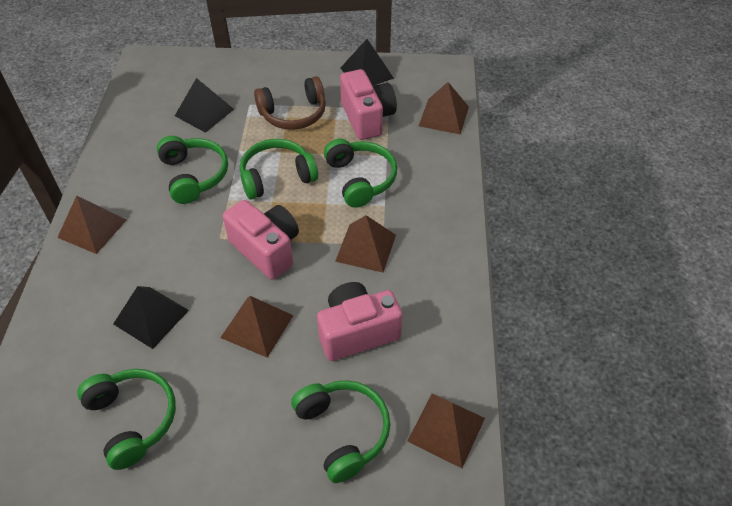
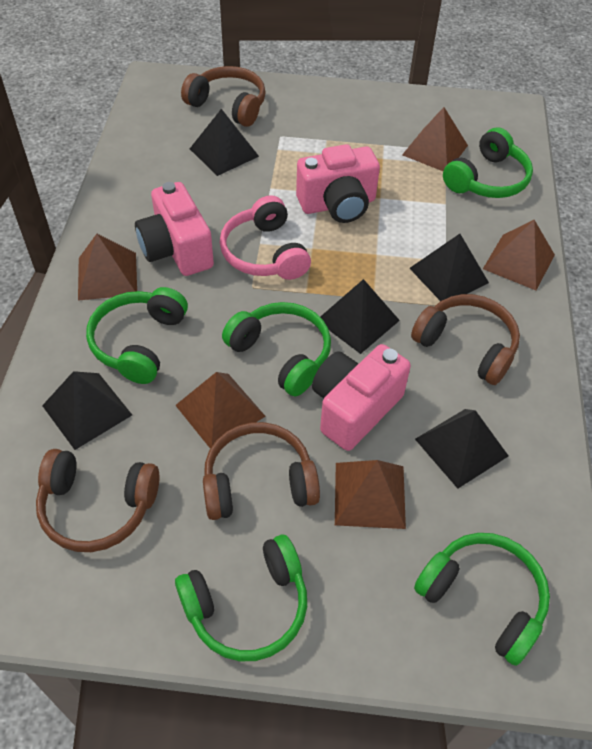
black pyramid: 3 -> 5
brown headphones: 1 -> 4
pink headphones: 0 -> 1

